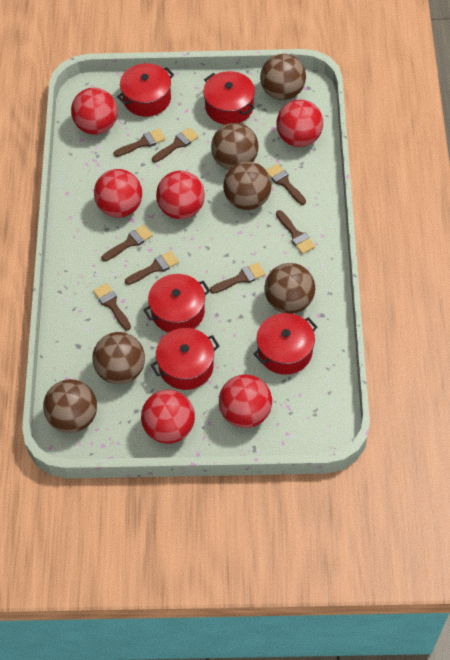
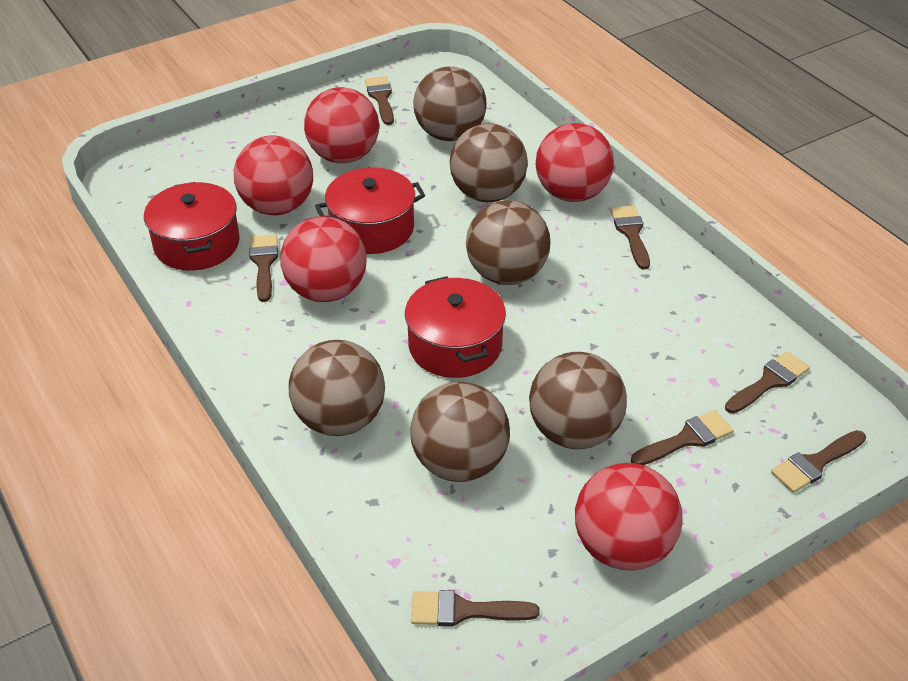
brown brush: 8 -> 7
red ball: 6 -> 5
red pot: 5 -> 3

